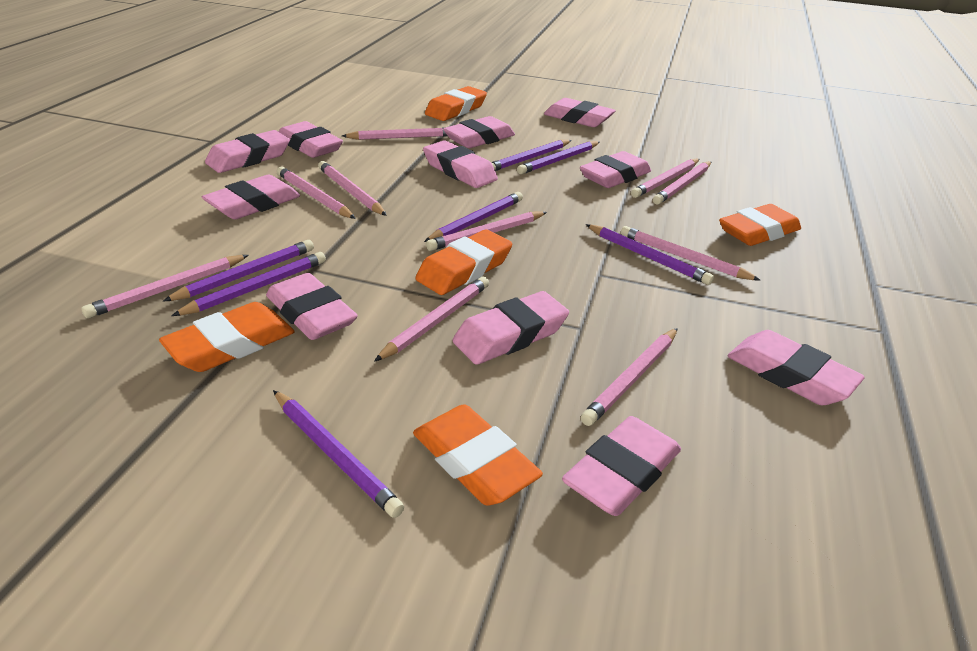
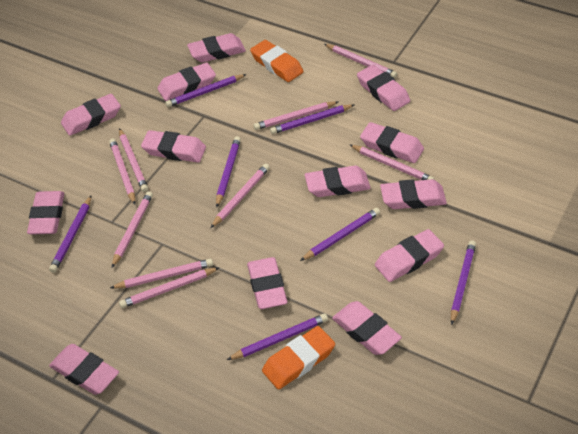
orange eraser: 5 -> 2
pink eraser: 11 -> 13
pink pencil: 10 -> 9

